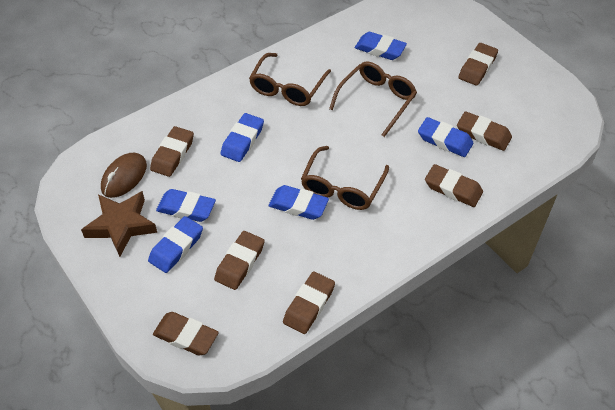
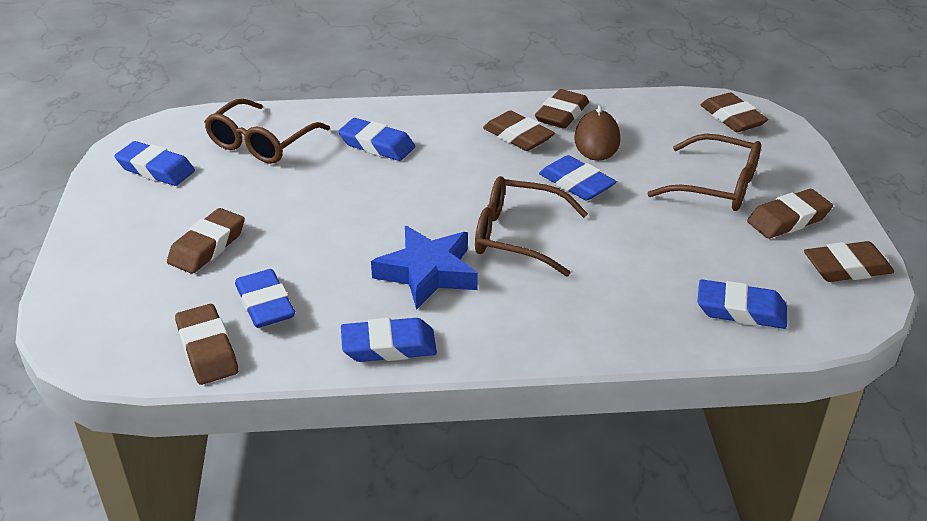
blue star: 0 -> 1
brown star: 1 -> 0

